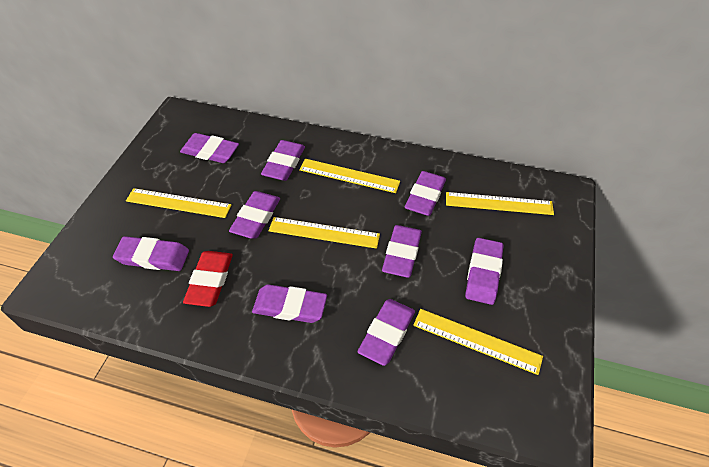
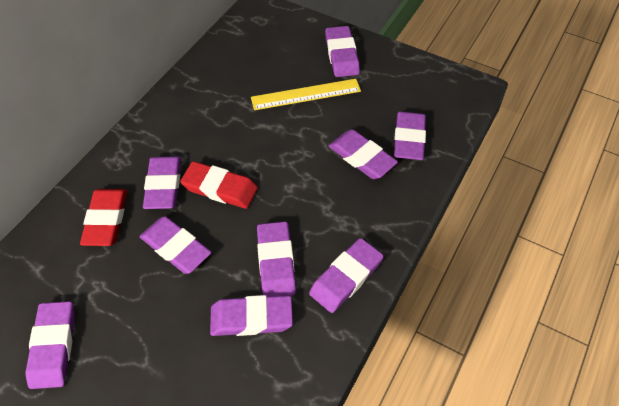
red eraser: 1 -> 2
yellow ruler: 5 -> 1

